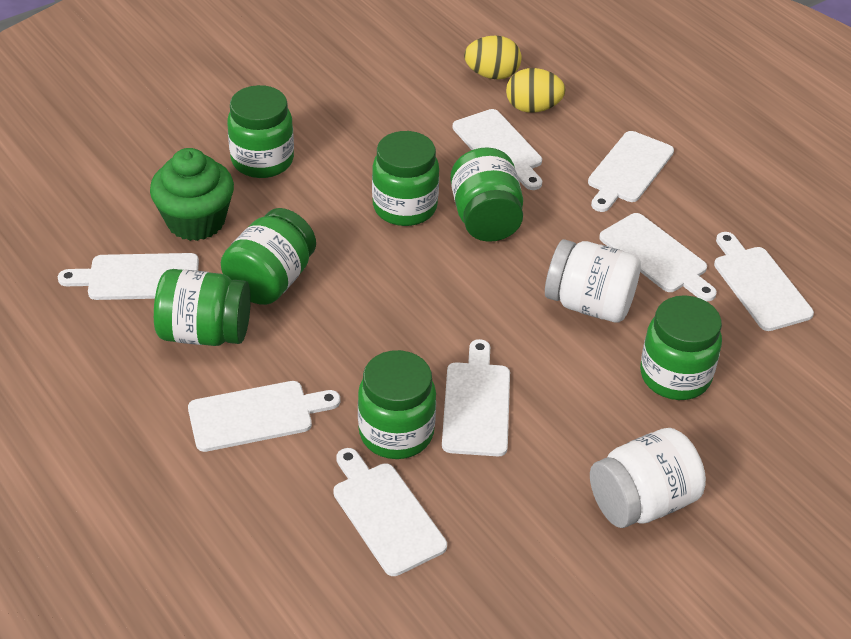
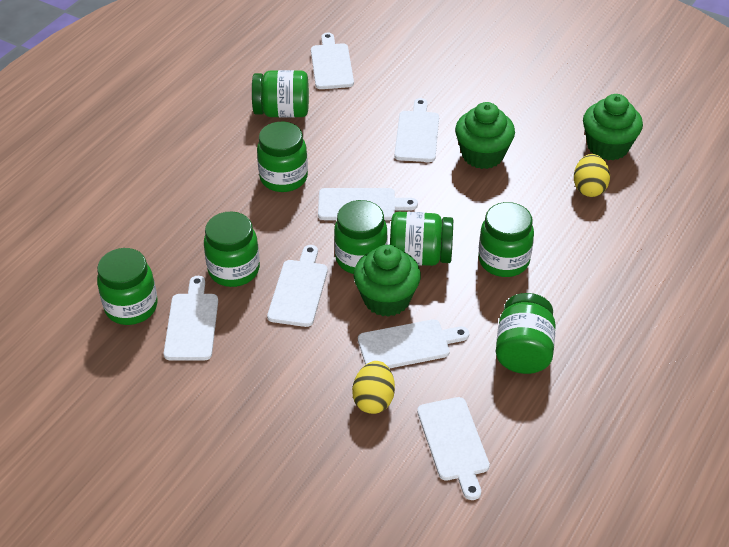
green cupcake: 1 -> 3
green jar: 7 -> 8
white cutting board: 8 -> 7
white jar: 2 -> 0

